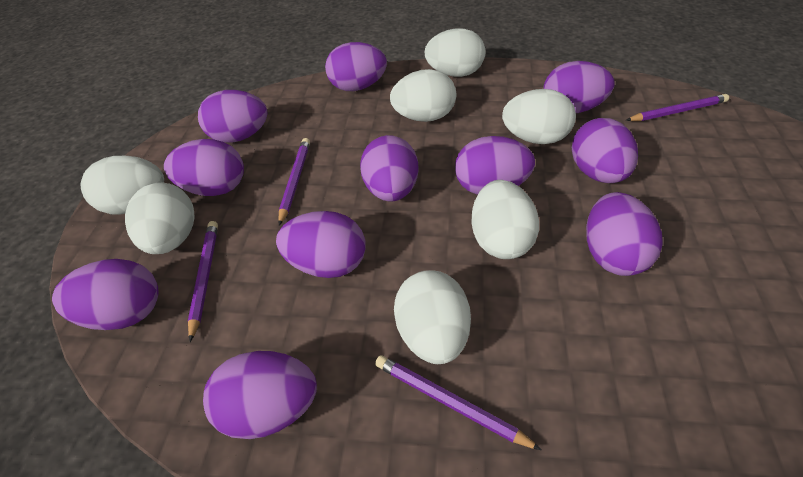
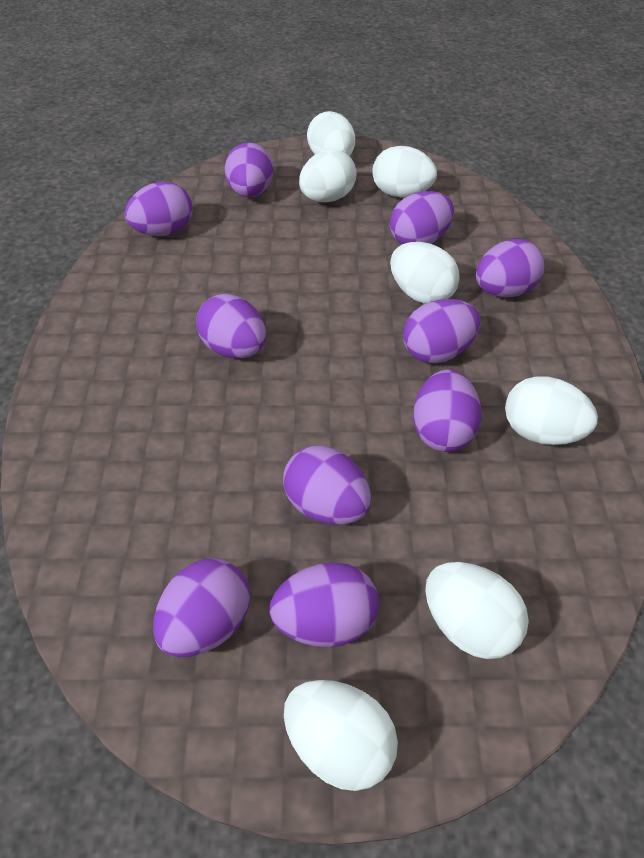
purple egg: 11 -> 10
purple pencil: 4 -> 0

